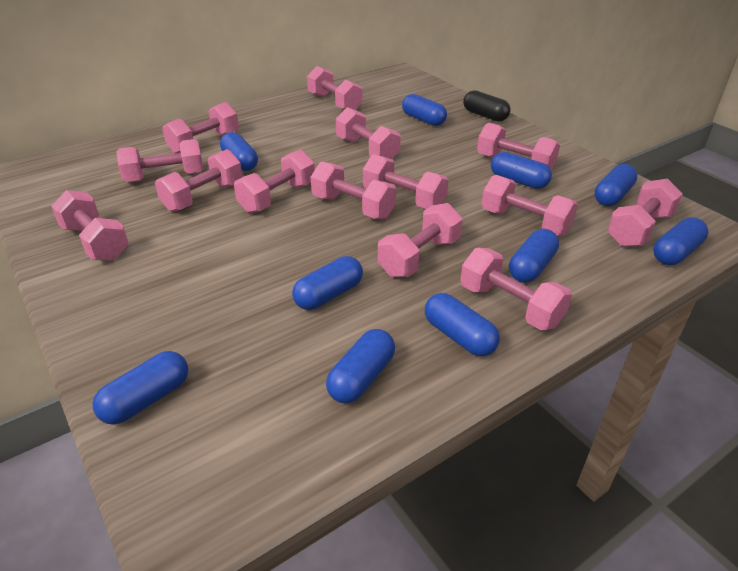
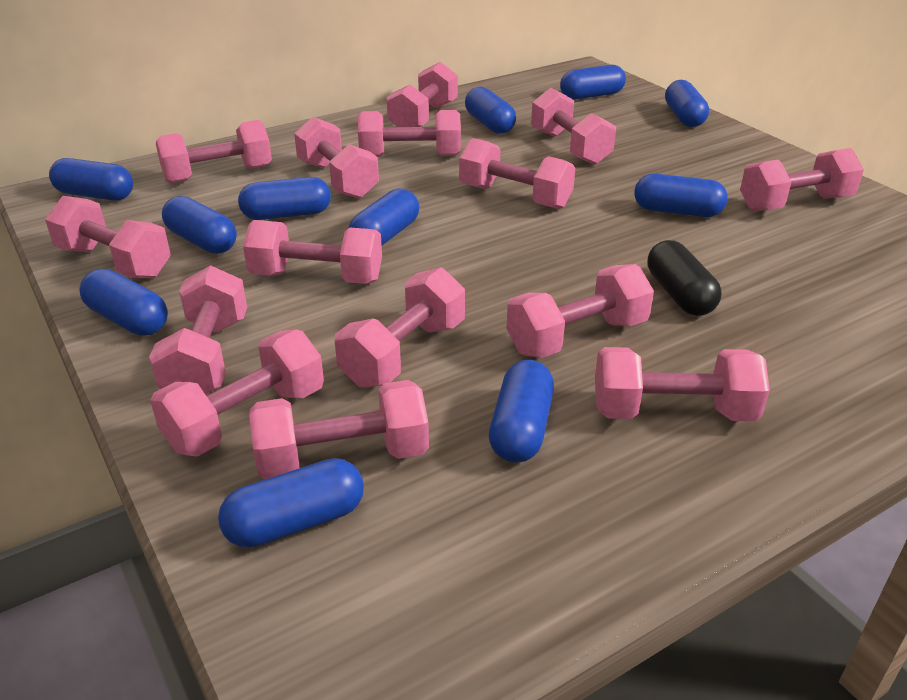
blue capsule: 10 -> 11
pink dumbbell: 14 -> 15

